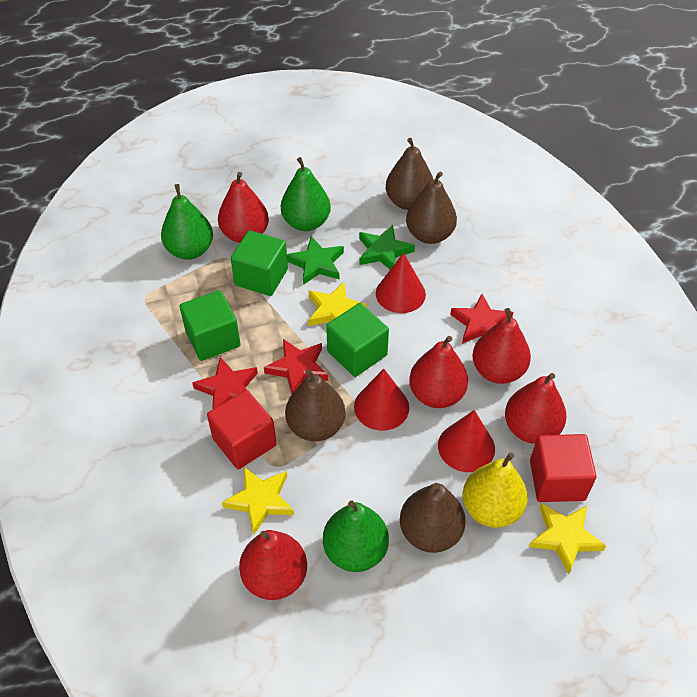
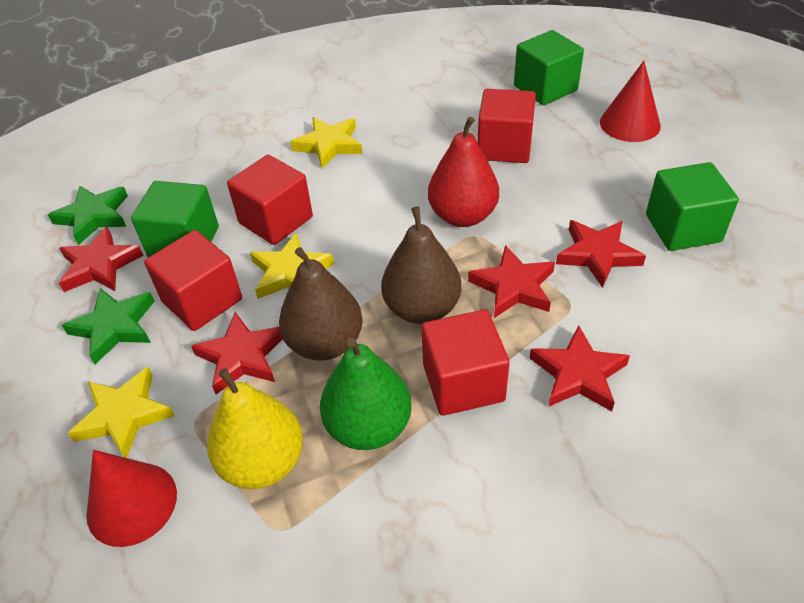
brown pear: 4 -> 2
green pear: 3 -> 1
red cone: 3 -> 2
red cube: 2 -> 4
red pear: 5 -> 1
red star: 3 -> 5

